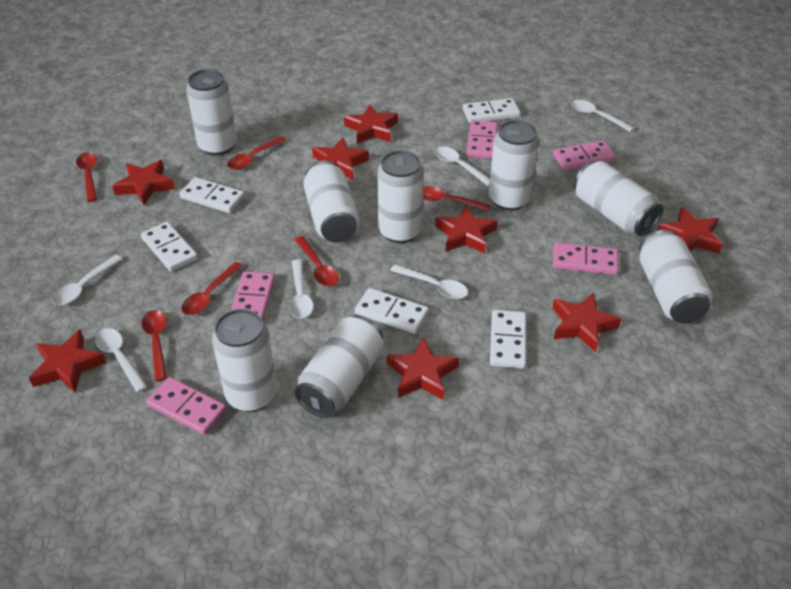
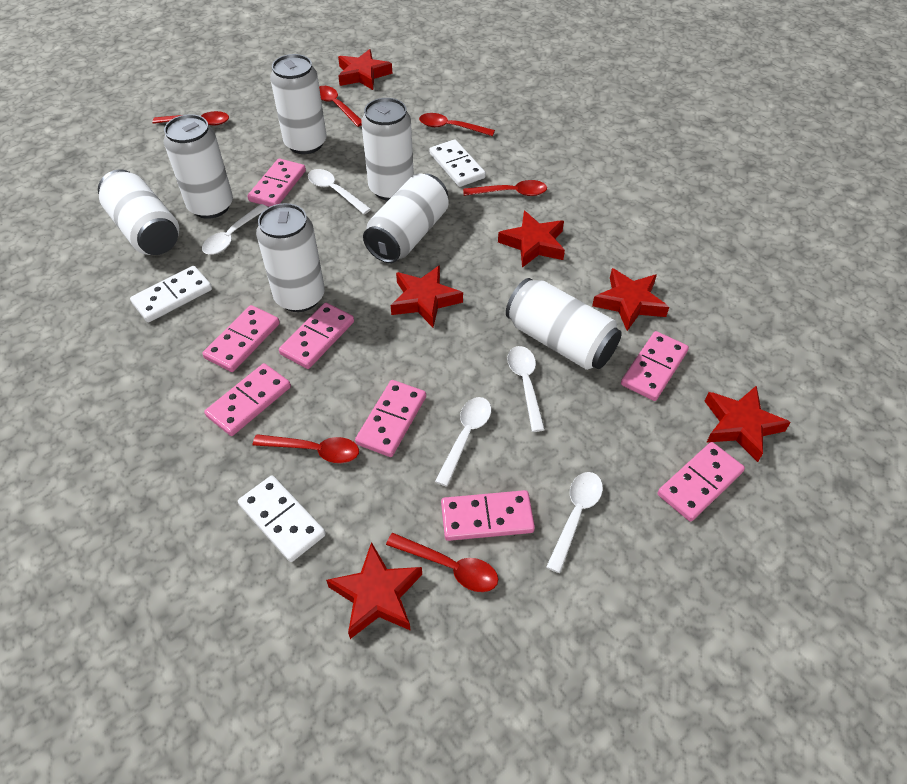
pink domino: 5 -> 8
red star: 8 -> 6
white can: 8 -> 7
white domino: 5 -> 3
white spoon: 6 -> 5

